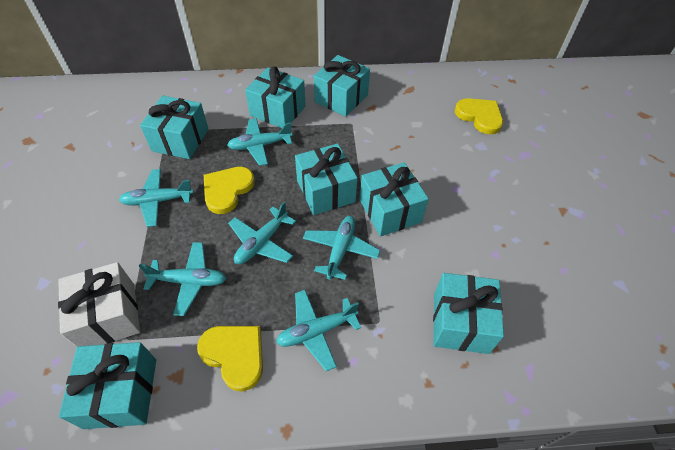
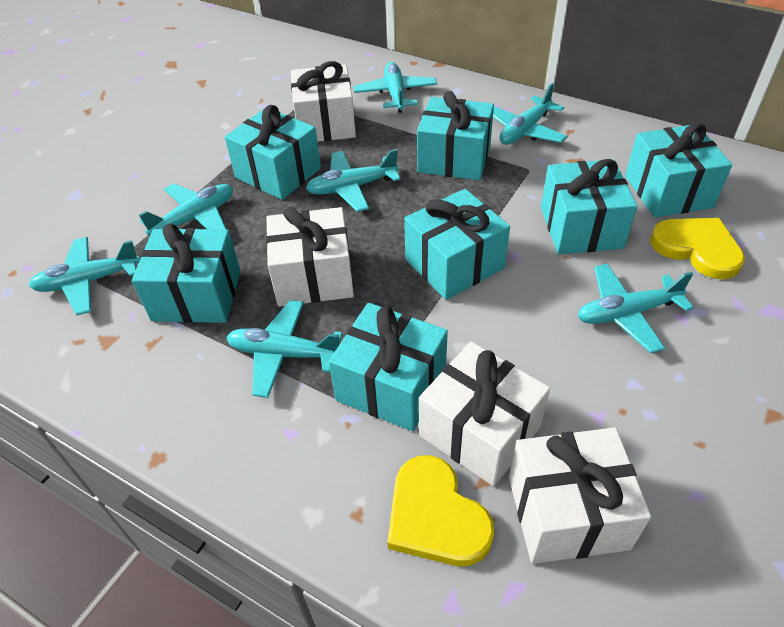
turquoise plane: 6 -> 7
white gift: 1 -> 4
yellow heart: 3 -> 2

